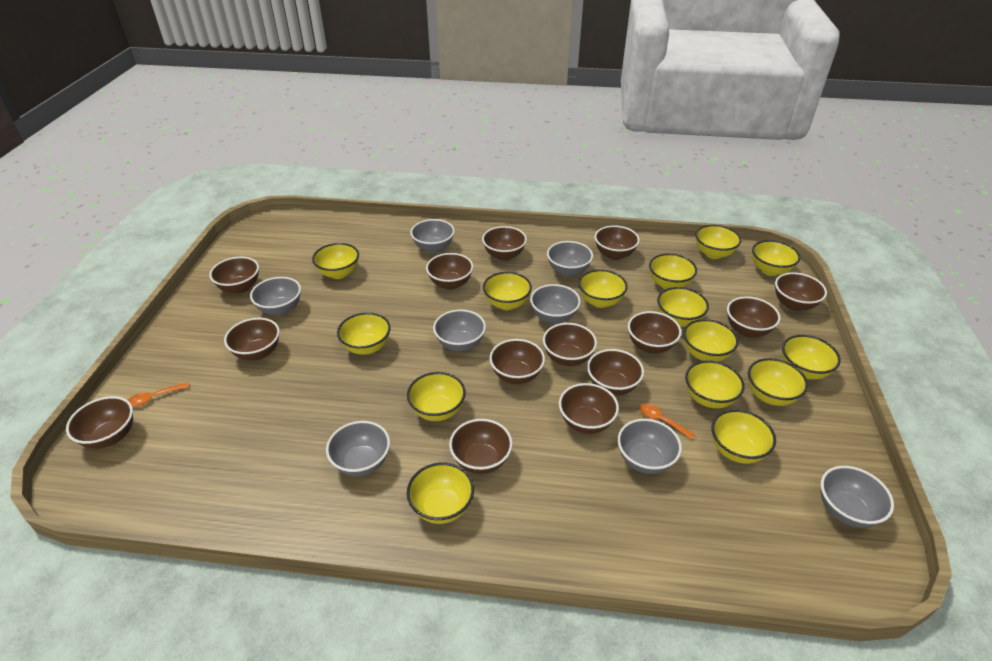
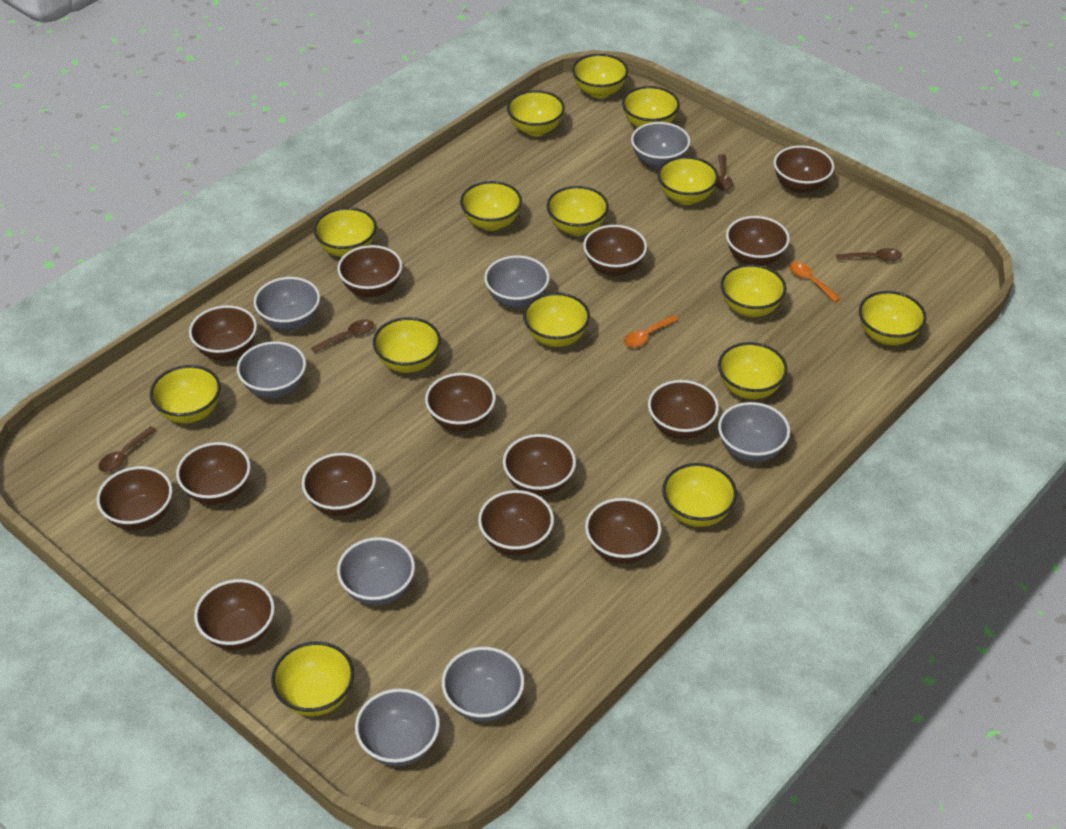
brown spoon: 0 -> 4

